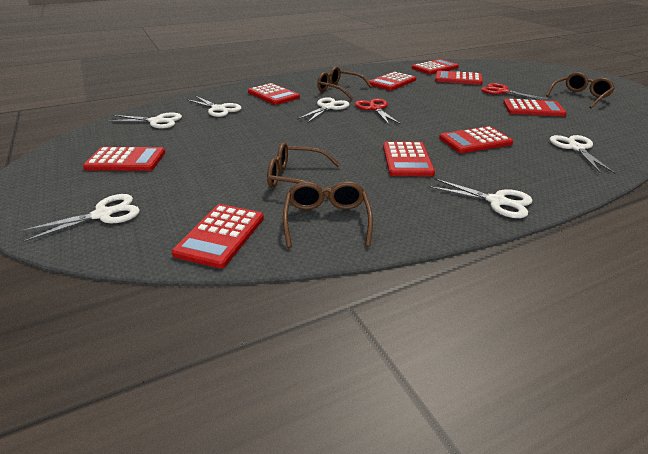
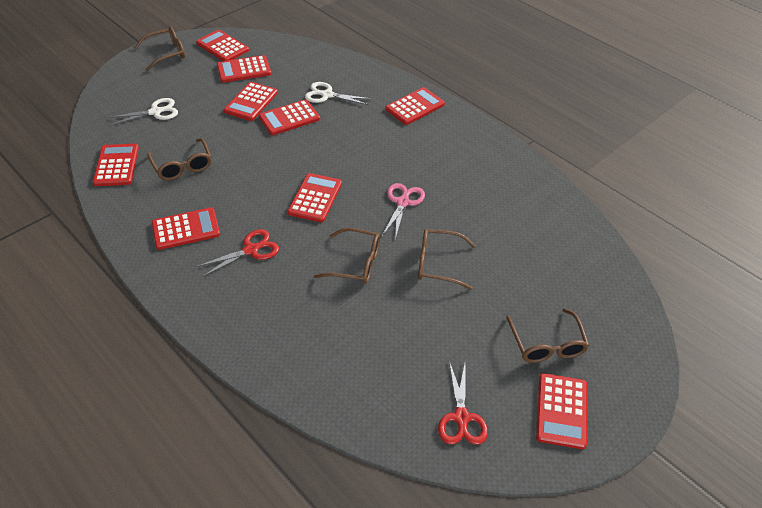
brown glasses: 4 -> 5
pink scissors: 0 -> 1
white scissors: 6 -> 2

